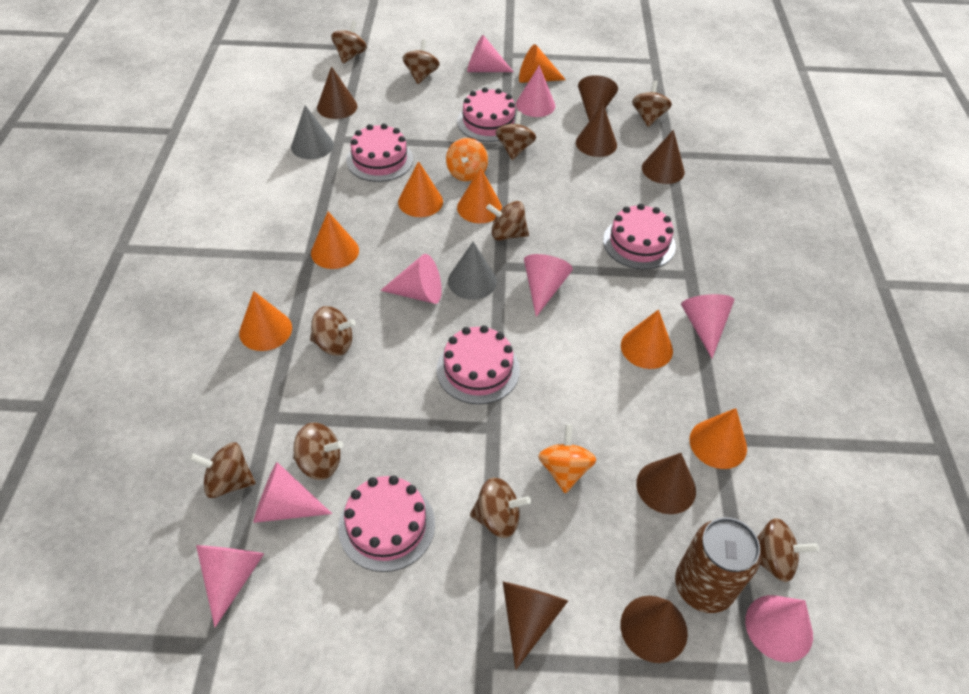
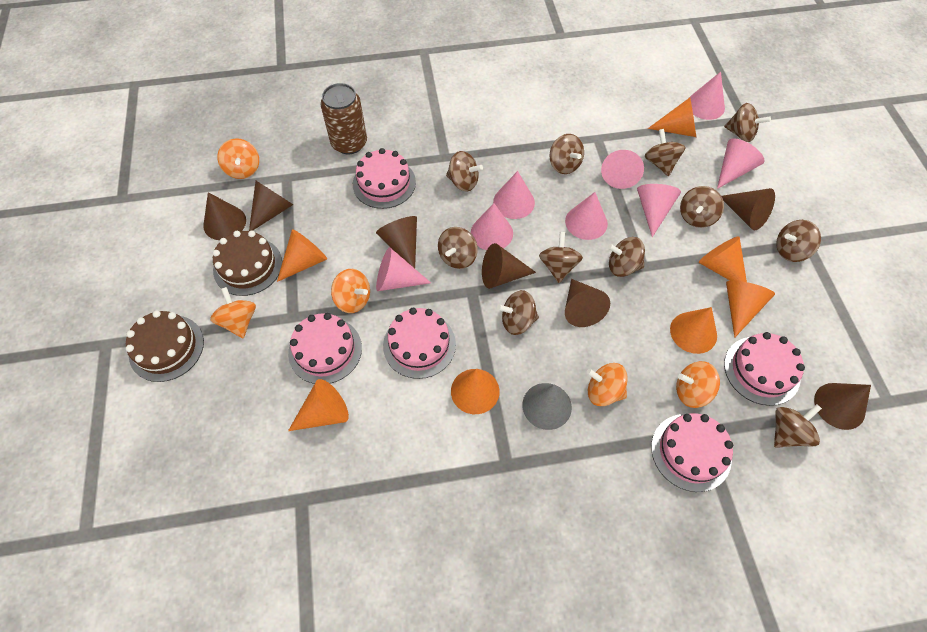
brown cake: 0 -> 2
brown spinning top: 10 -> 11
grey cone: 2 -> 1
orange spinning top: 2 -> 5

